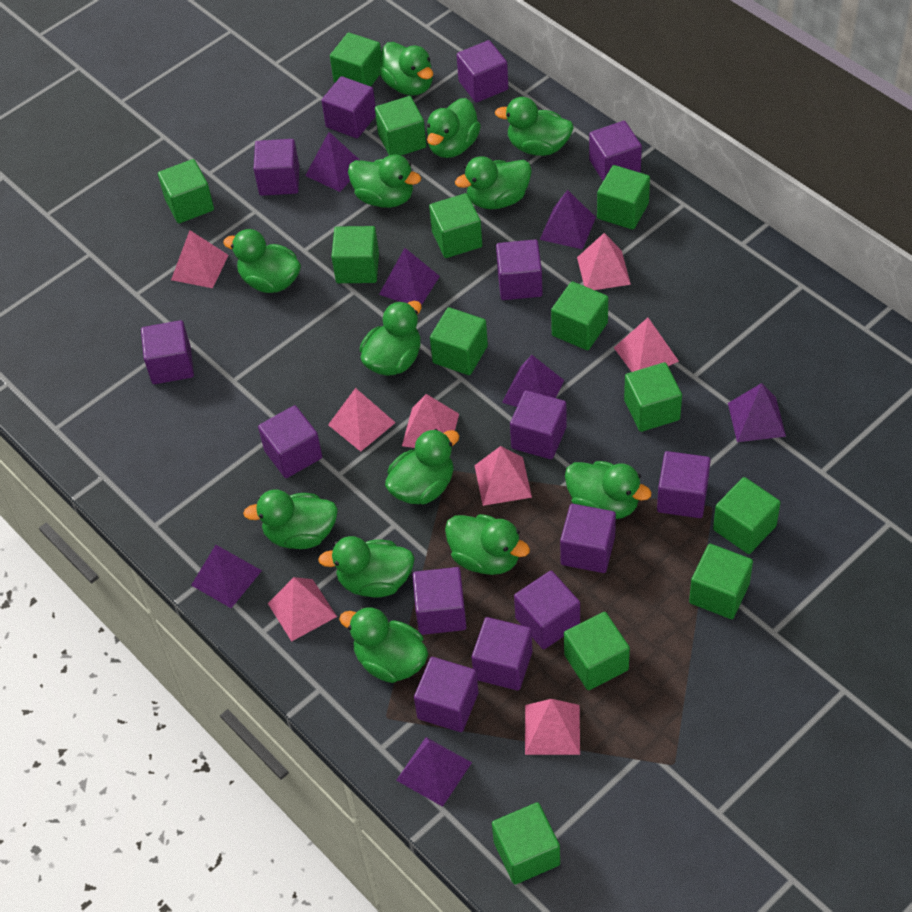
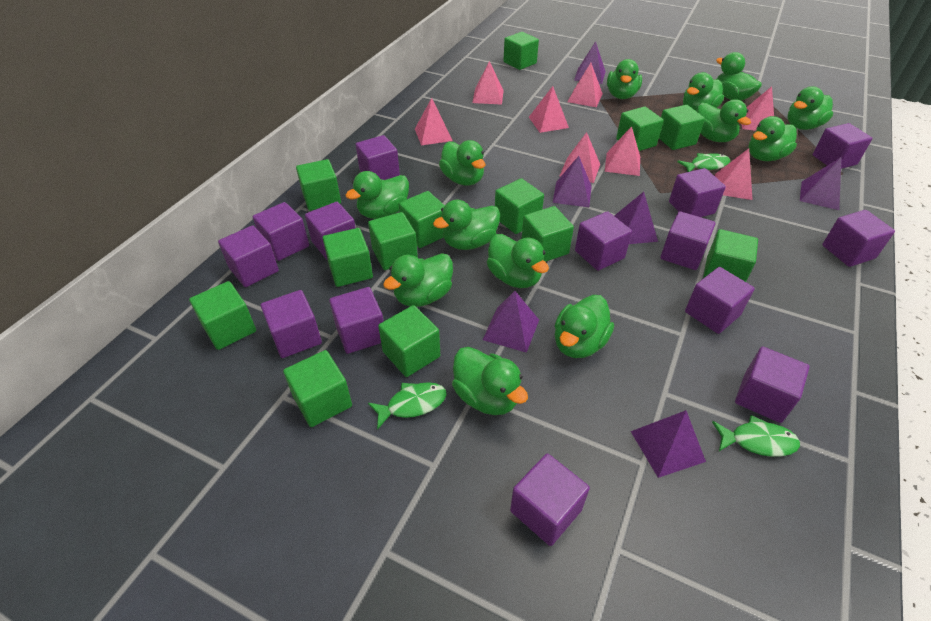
green fish: 0 -> 3
purple pyramid: 7 -> 6

